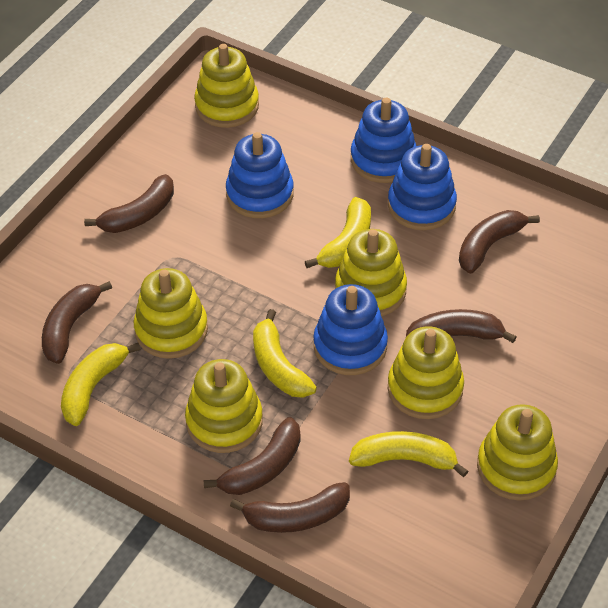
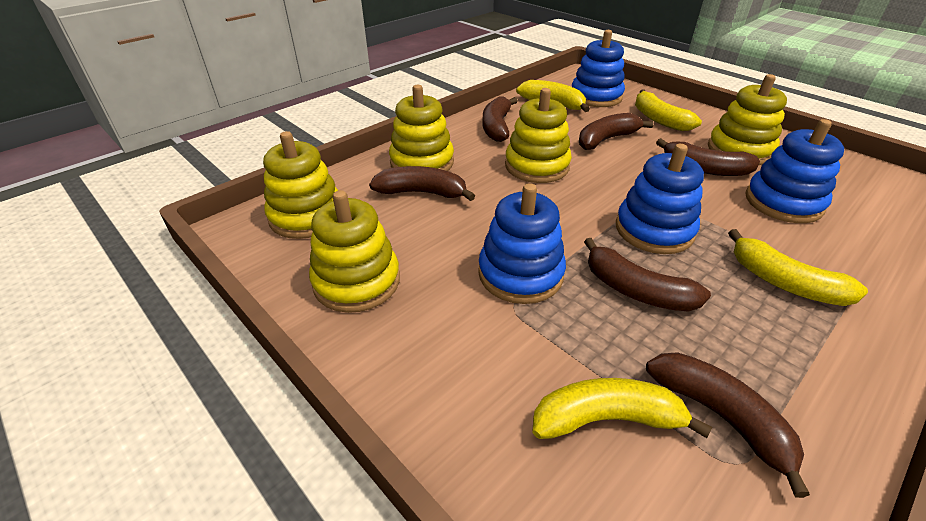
yellow stacking toy: 6 -> 5

